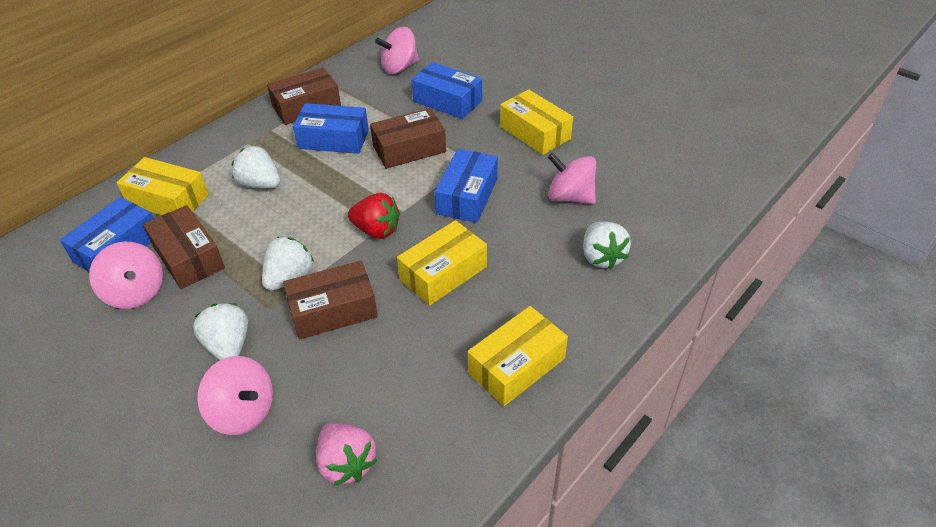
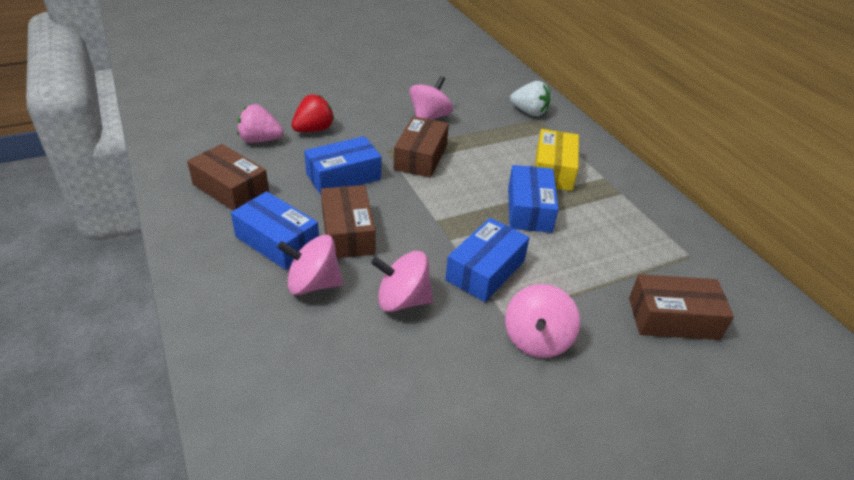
white strawberry: 4 -> 1
yellow box: 4 -> 1

